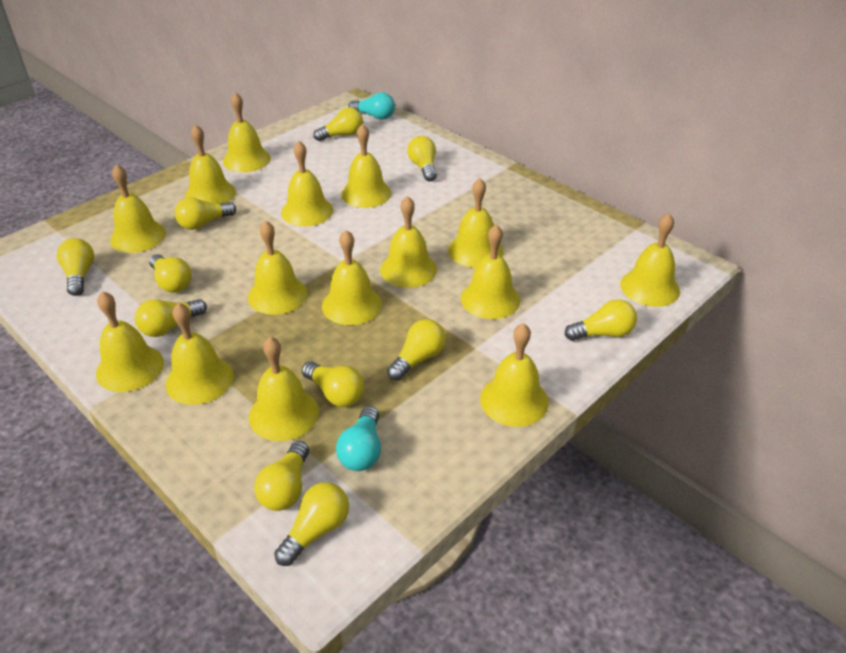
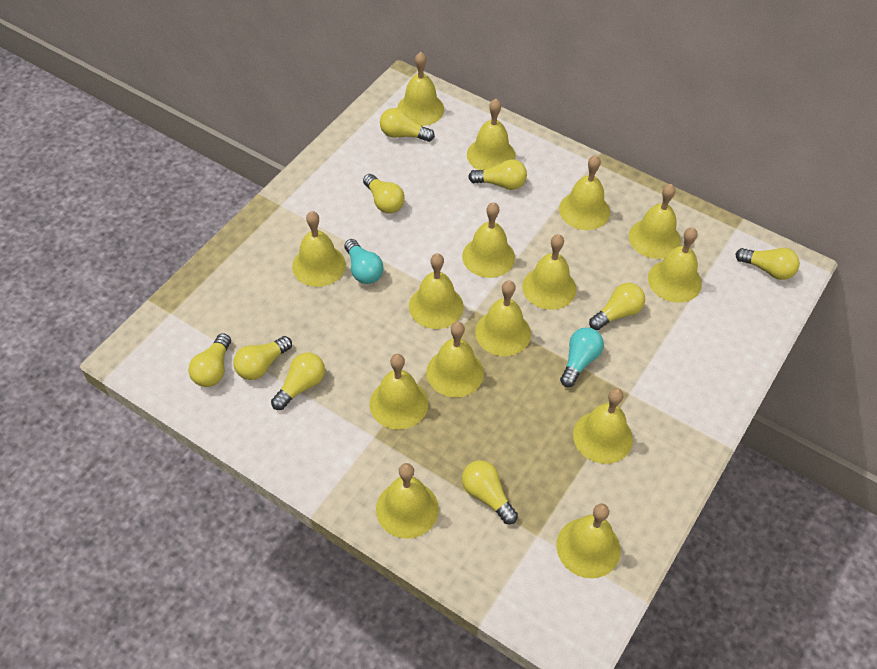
yellow light bulb: 11 -> 9

